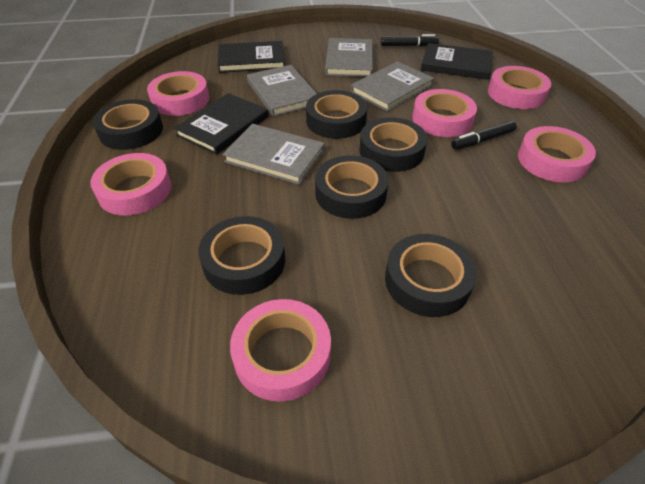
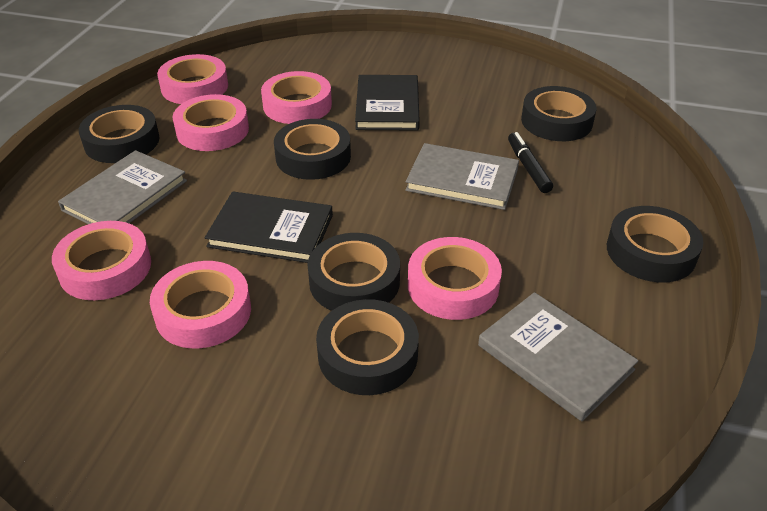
black book: 3 -> 2
black marker: 2 -> 1
grey book: 4 -> 3

